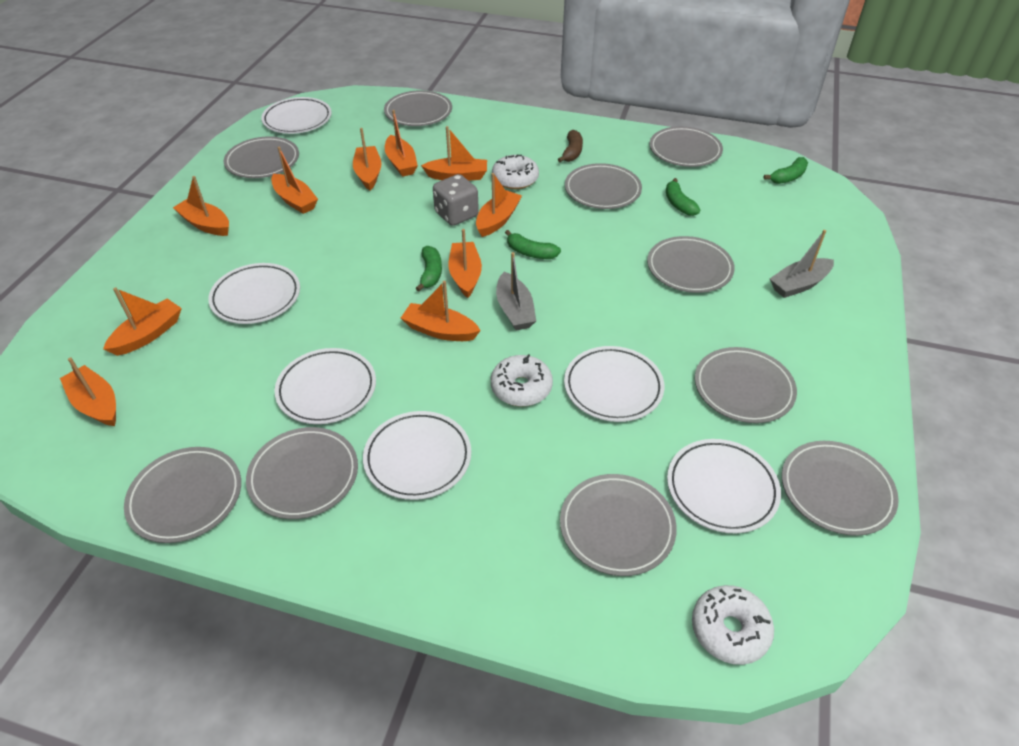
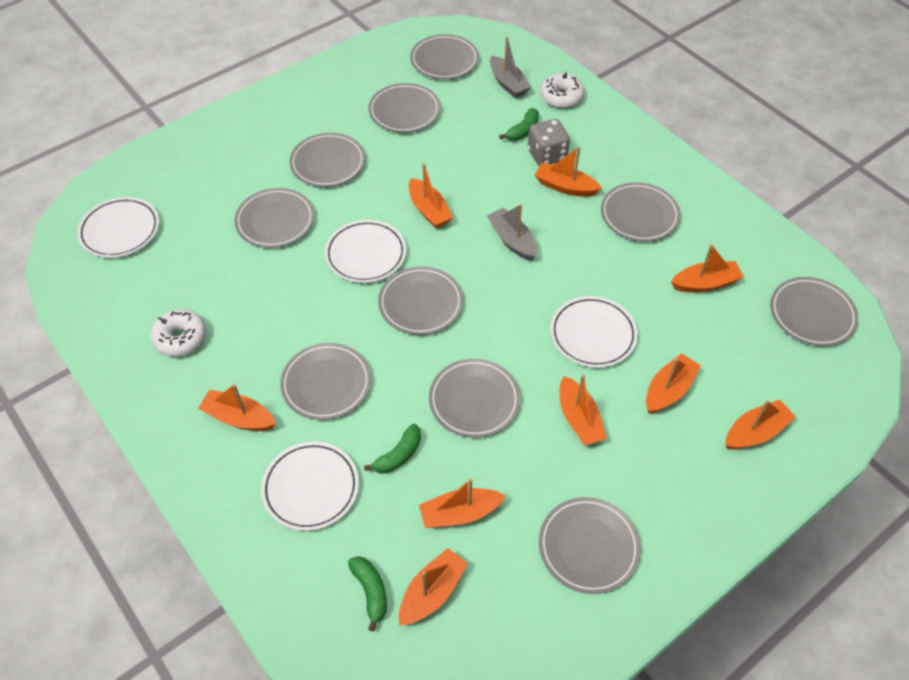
brown banana: 1 -> 0
green banana: 4 -> 3
orange boat: 10 -> 9
white donut: 3 -> 2
white plate: 6 -> 4

